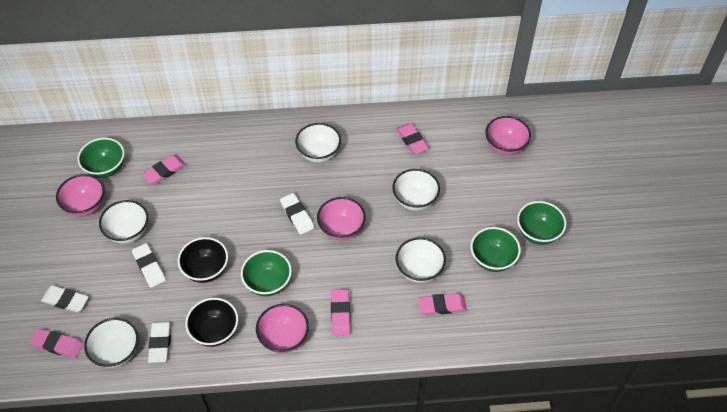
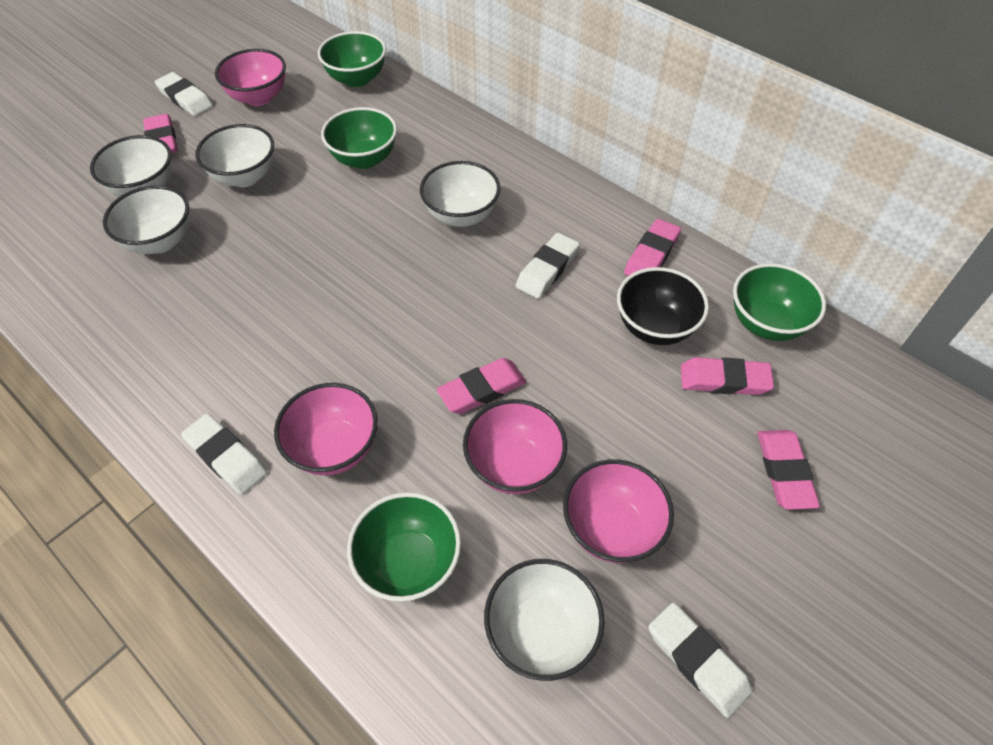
black bowl: 2 -> 1

